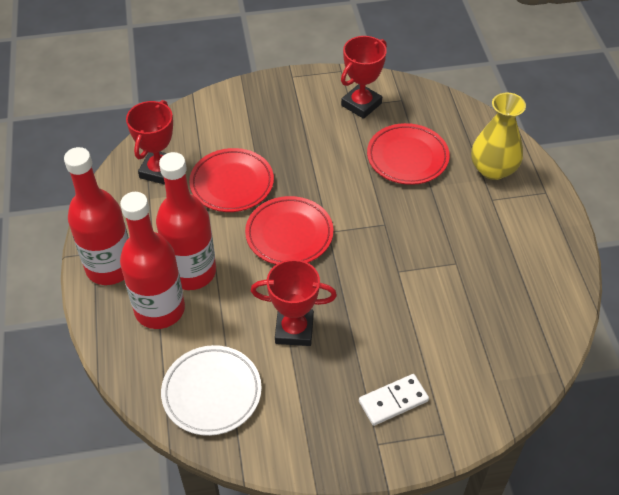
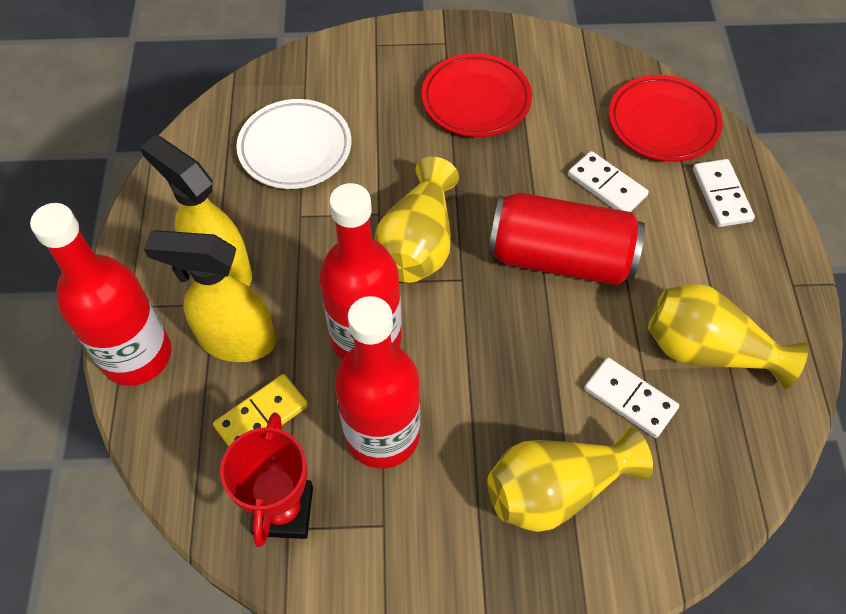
red can: 0 -> 1
red plate: 3 -> 2
red trophy: 3 -> 1
white domino: 1 -> 3
yellow domino: 0 -> 1
yellow spray bottle: 0 -> 2
yellow vase: 1 -> 3

